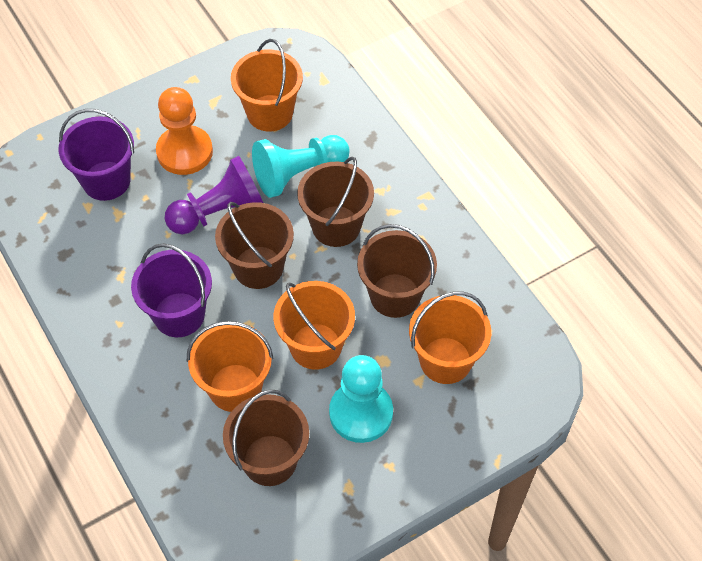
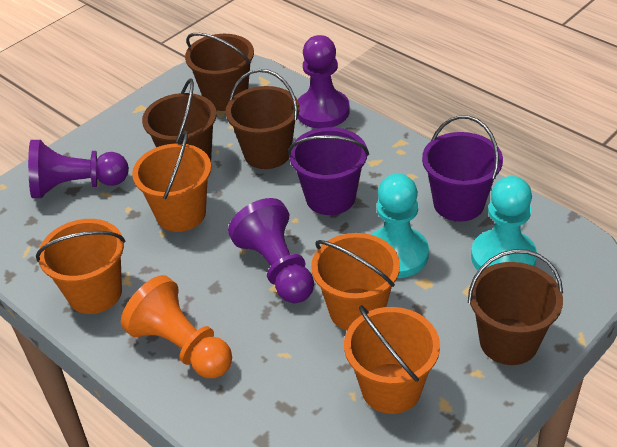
purple pawn: 1 -> 3

